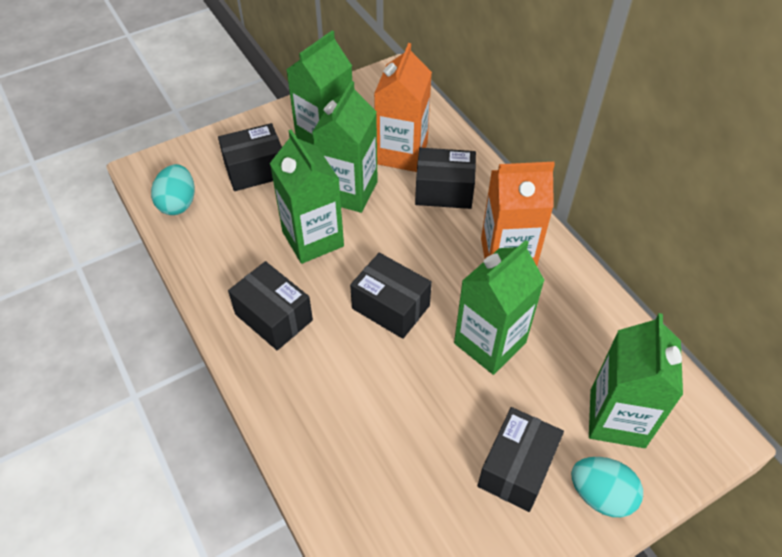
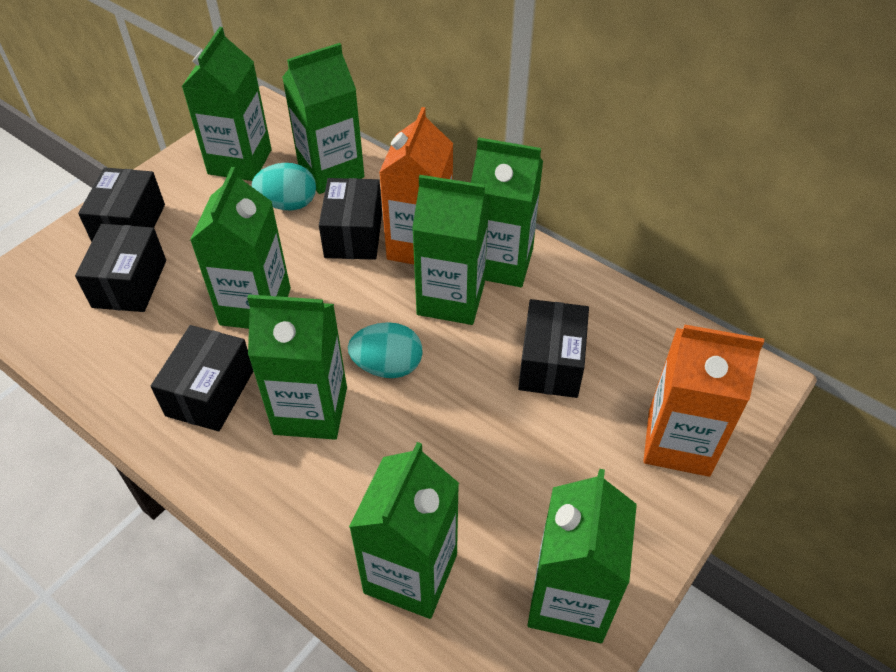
green carton: 5 -> 8

